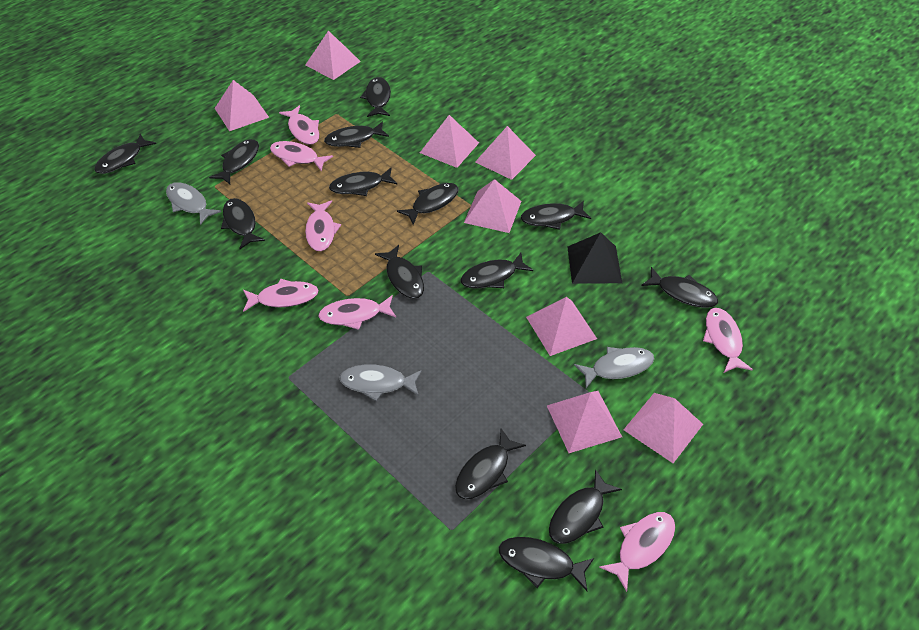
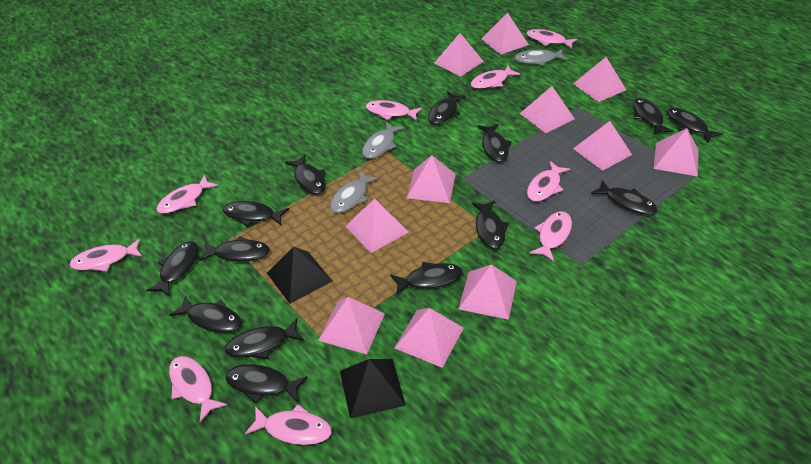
black pyramid: 1 -> 2
pink fish: 7 -> 9
pink pyramid: 8 -> 11

